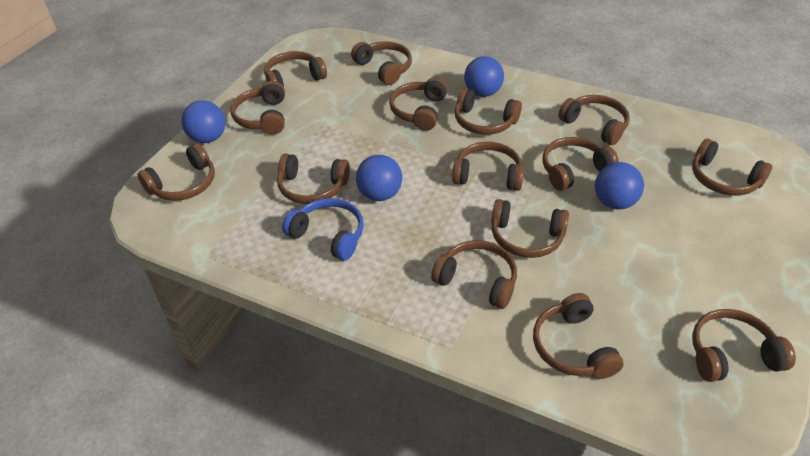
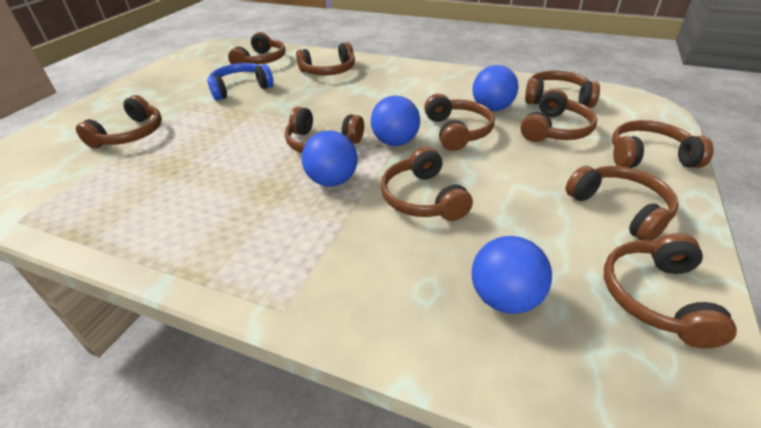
brown headphones: 15 -> 11

